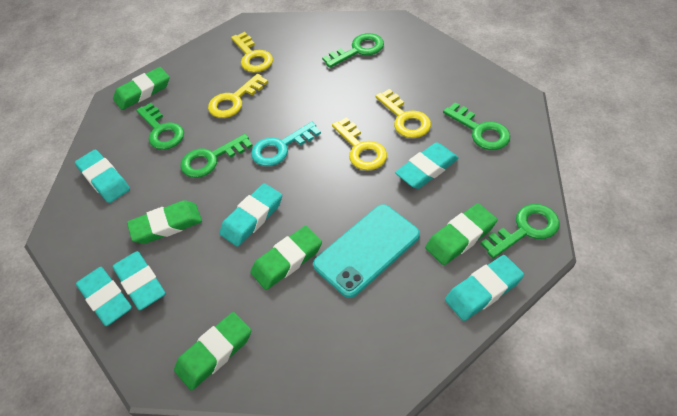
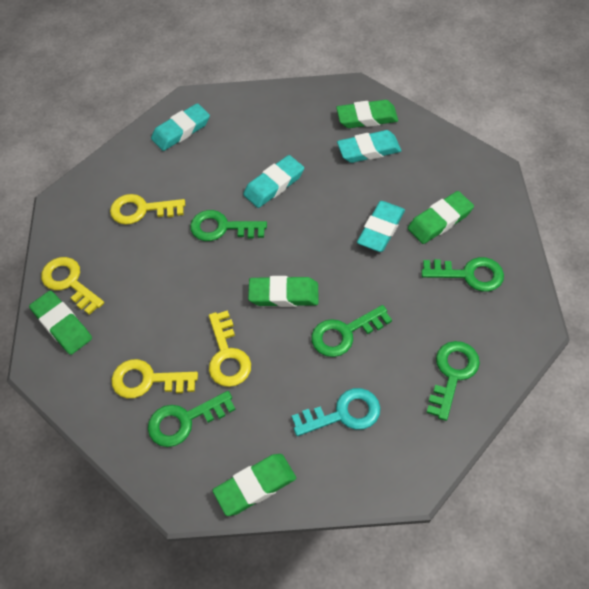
turquoise eraser: 6 -> 4
turquoise phone: 1 -> 0

